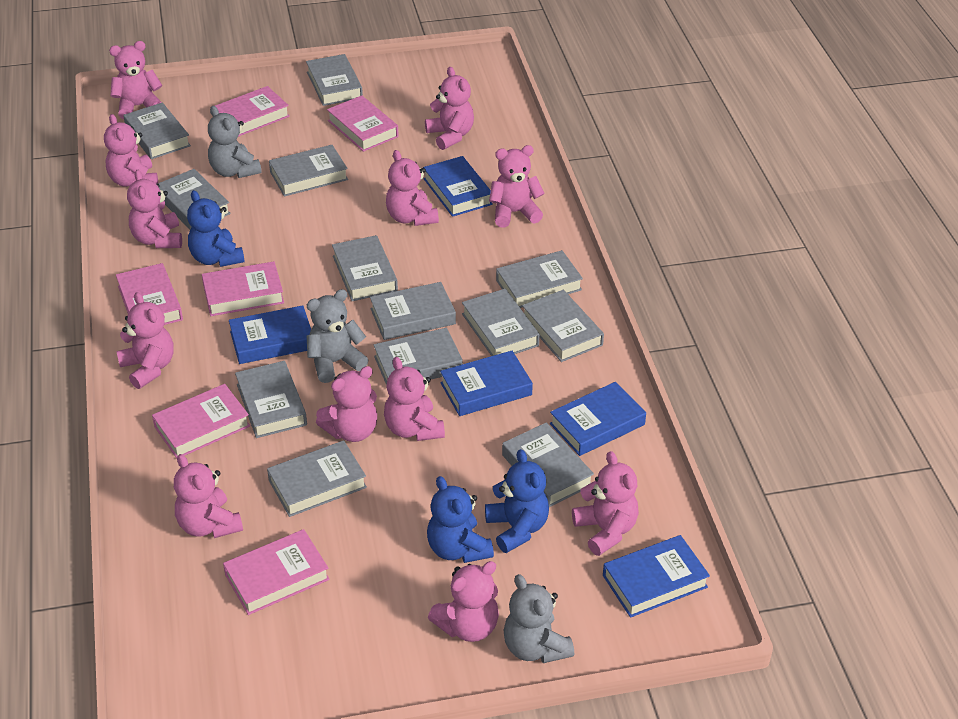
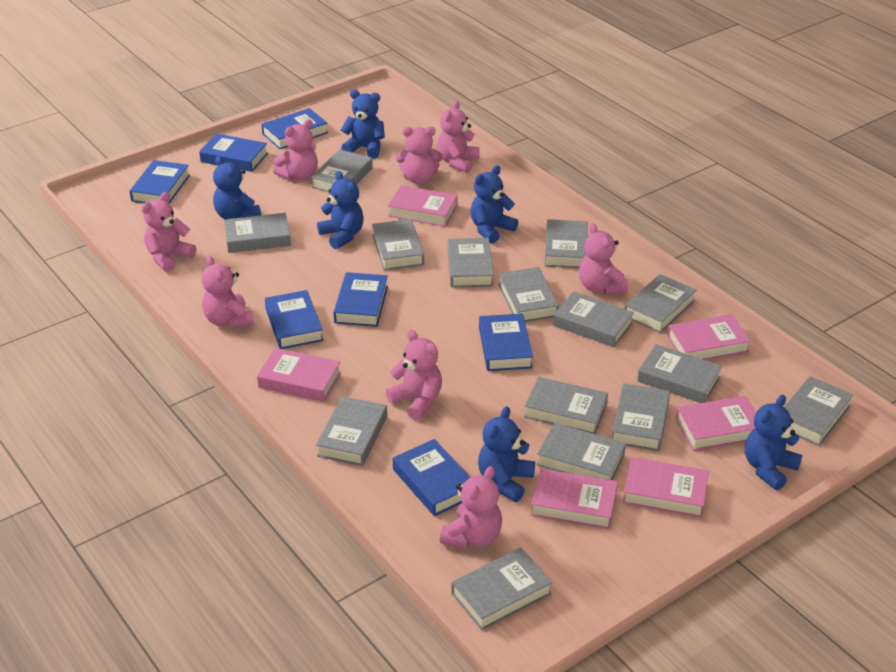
blue book: 5 -> 7
blue teddy bear: 3 -> 6
grey book: 13 -> 15
grey teddy bear: 3 -> 0
pink teddy bear: 12 -> 8

